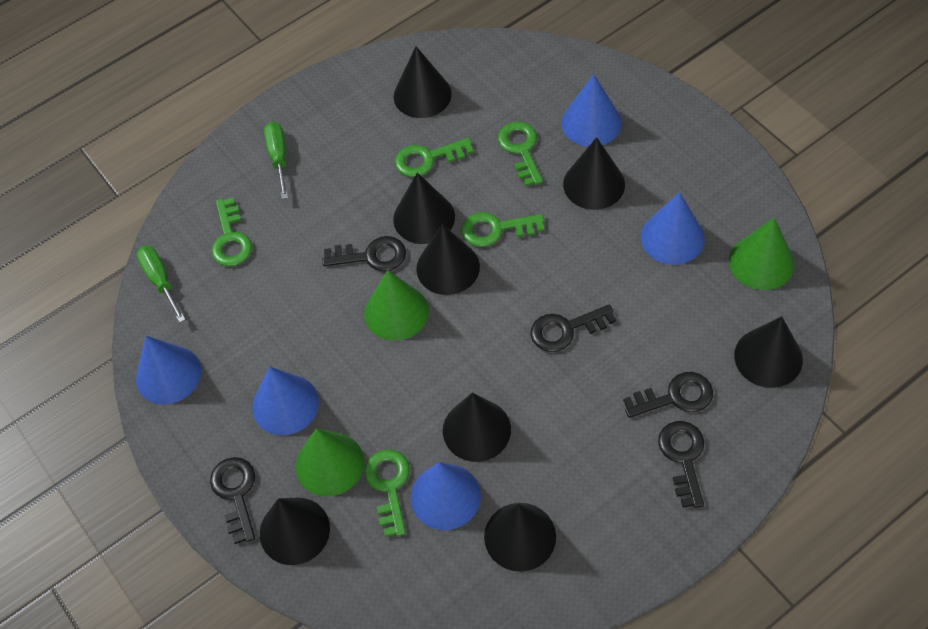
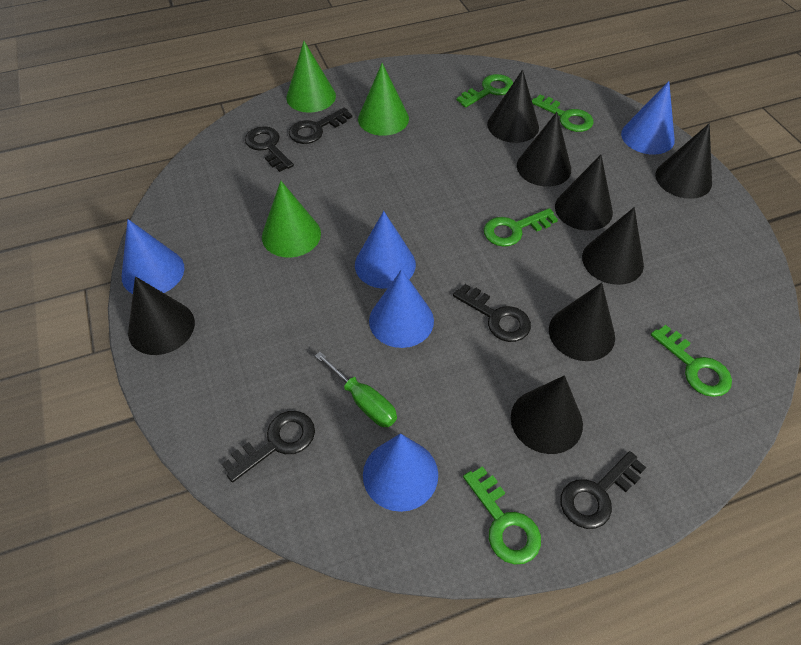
green screwdriver: 2 -> 1

